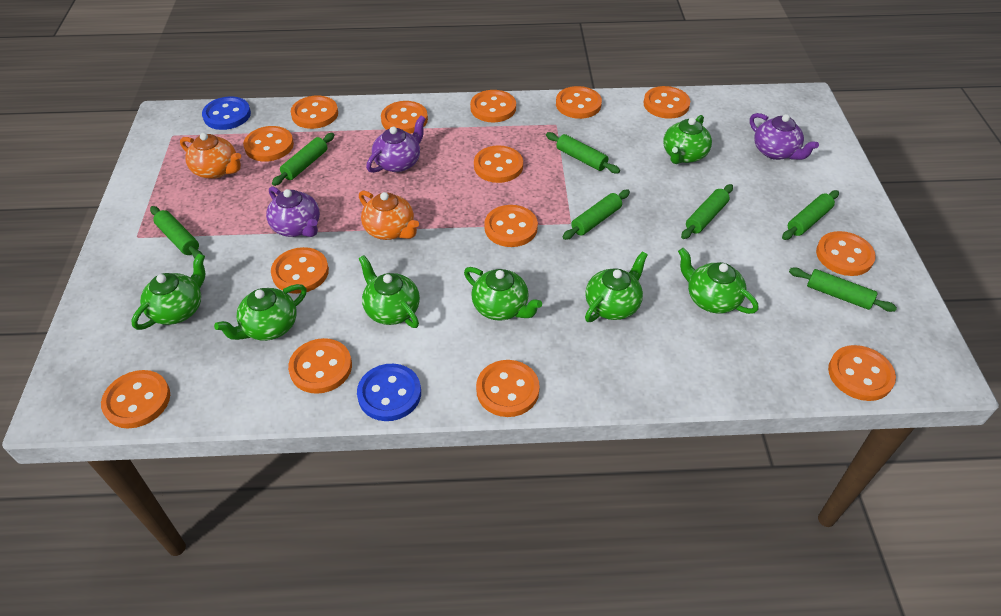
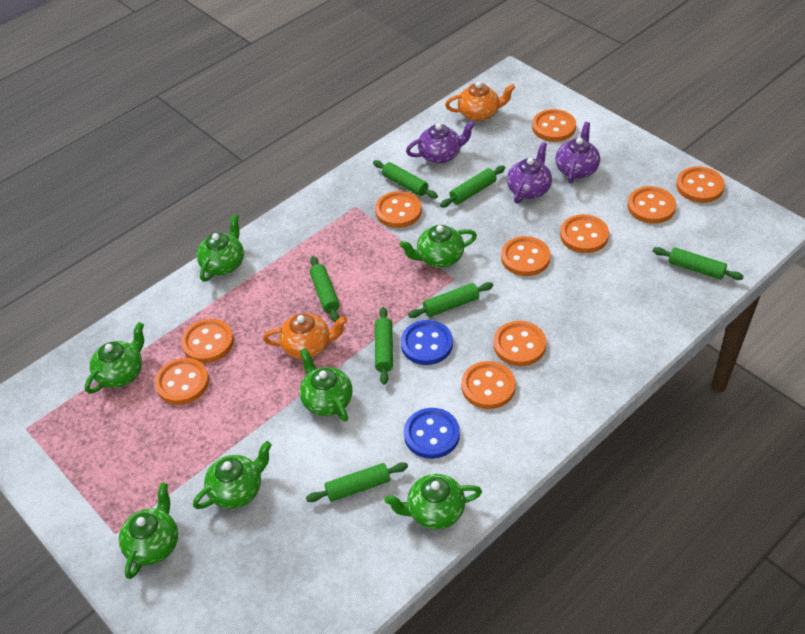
orange button: 14 -> 10

